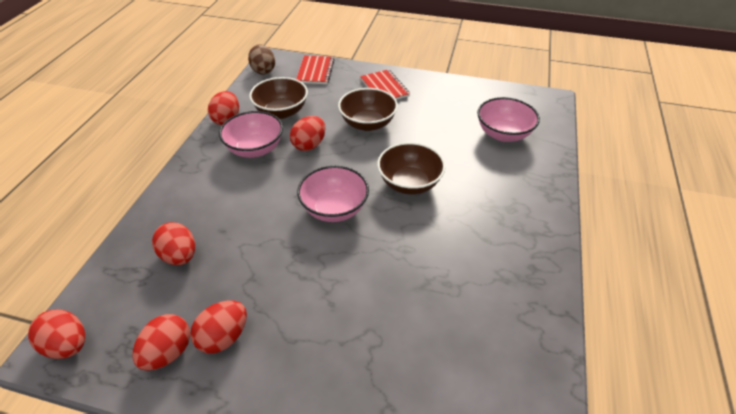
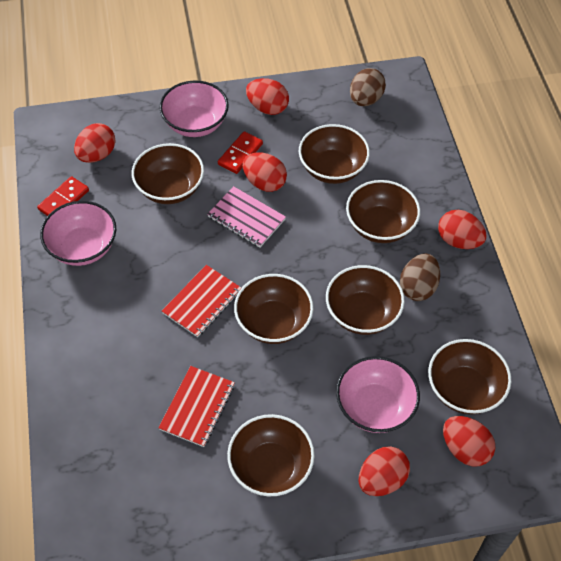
brown bowl: 3 -> 7
brown egg: 1 -> 2
pink notebook: 0 -> 1
red domino: 0 -> 2

